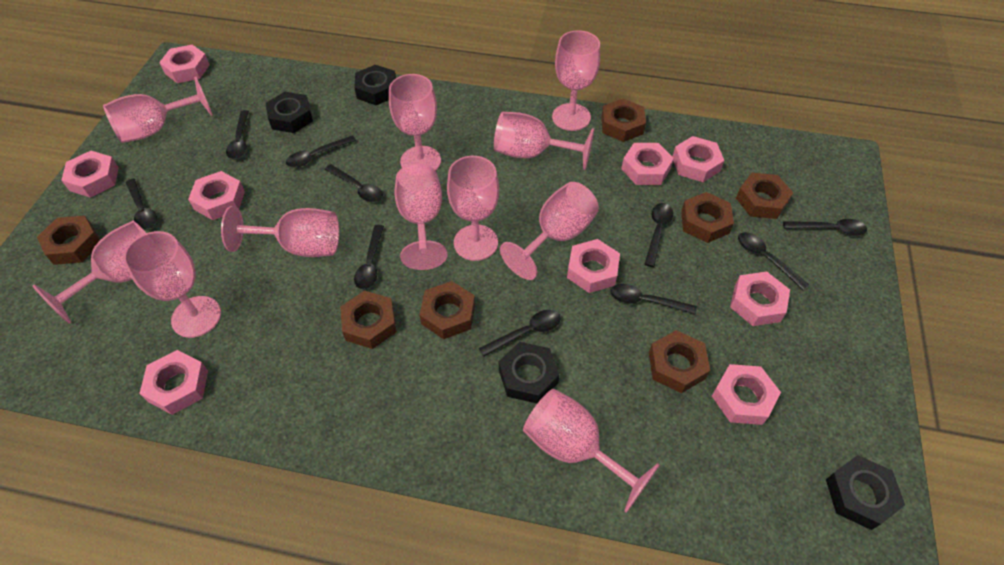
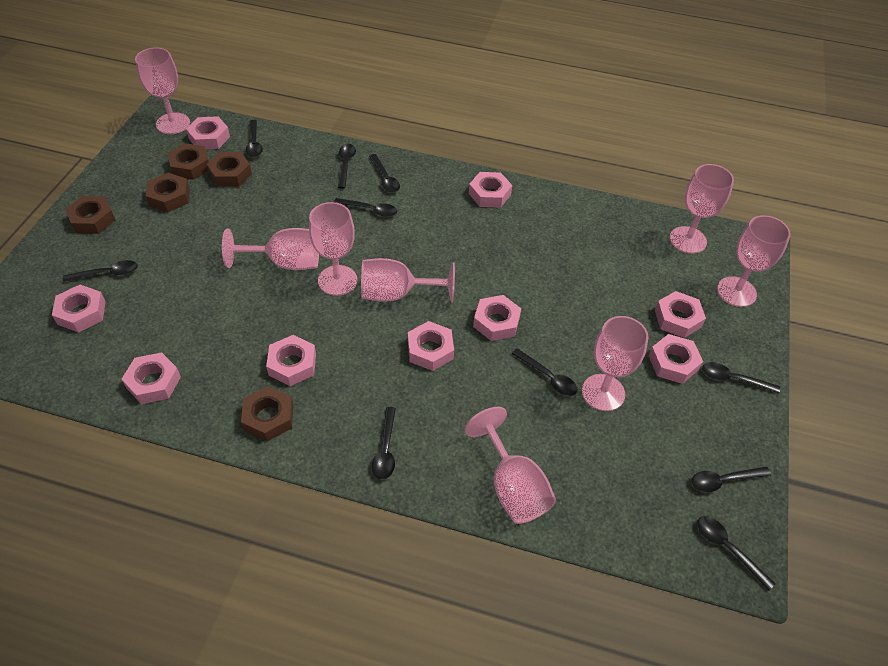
black nut: 4 -> 0
brown nut: 7 -> 5
pink goblet: 11 -> 8

